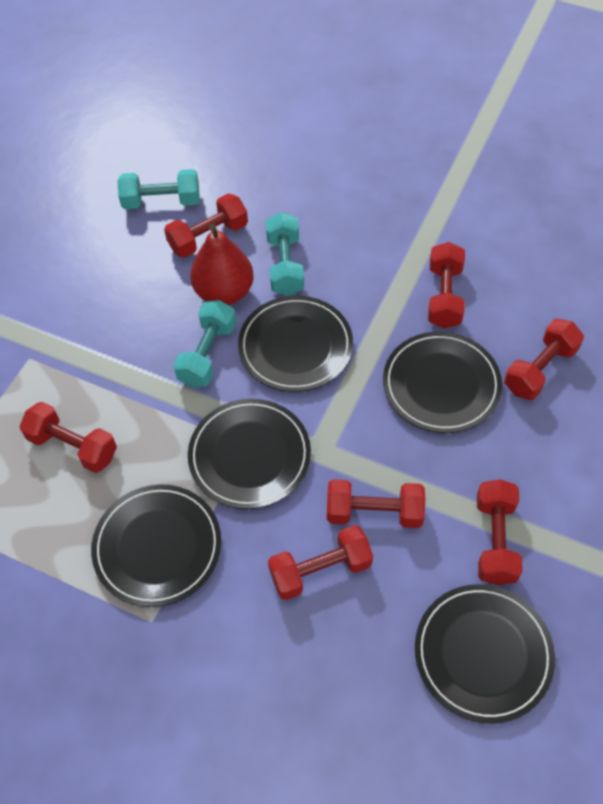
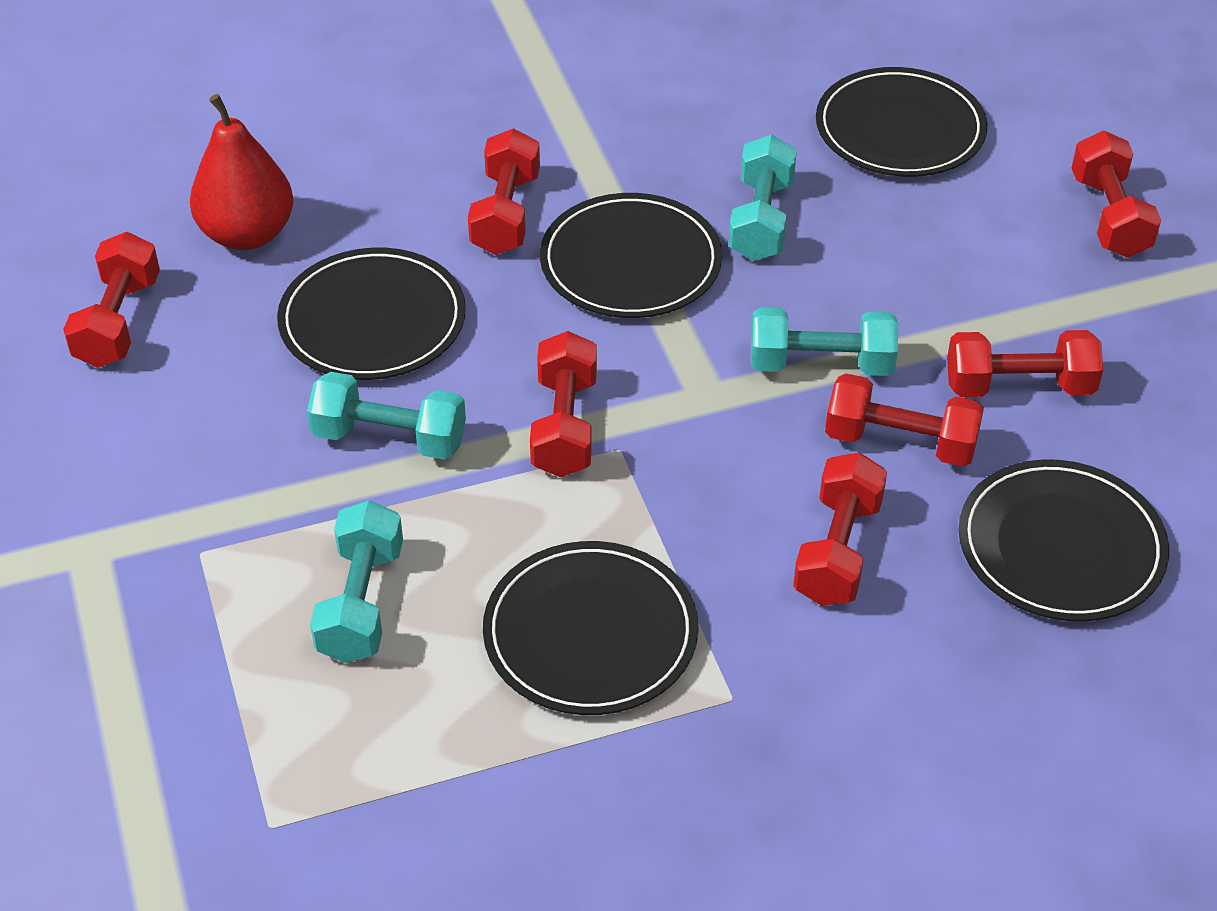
turquoise dumbbell: 3 -> 4

